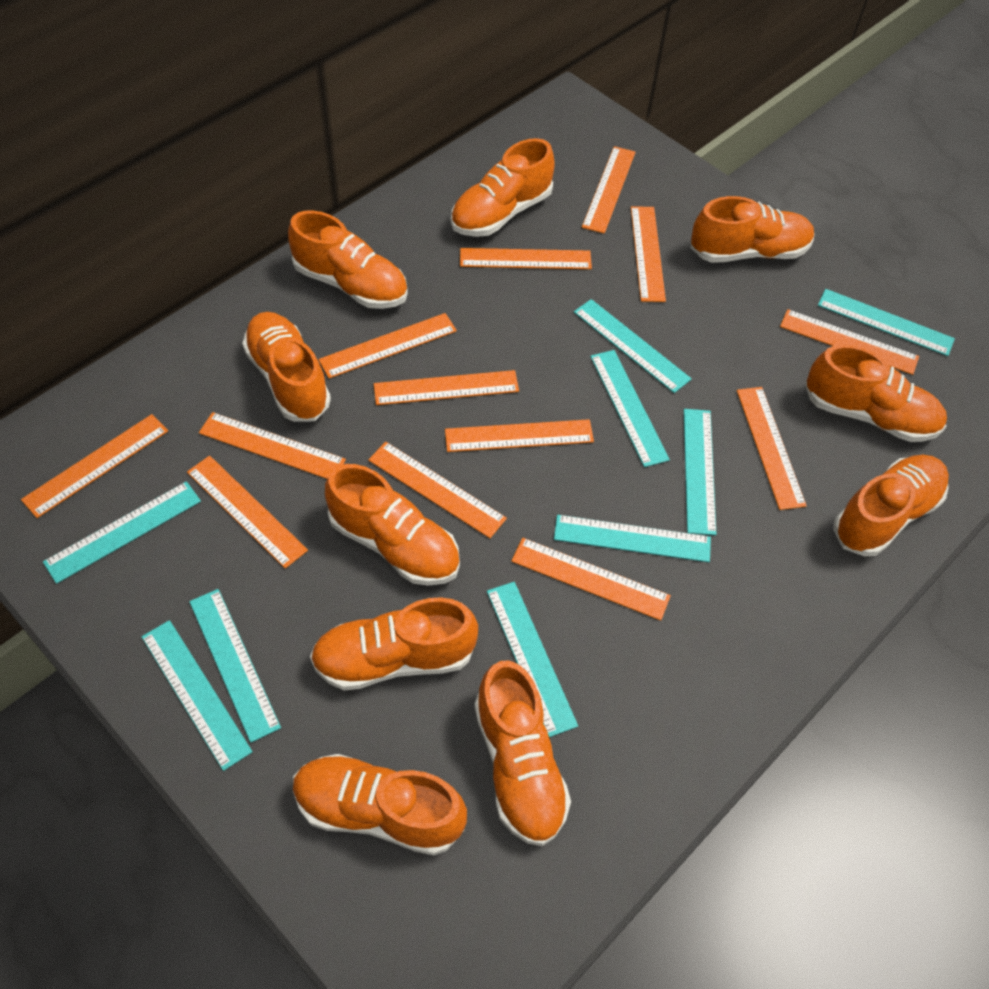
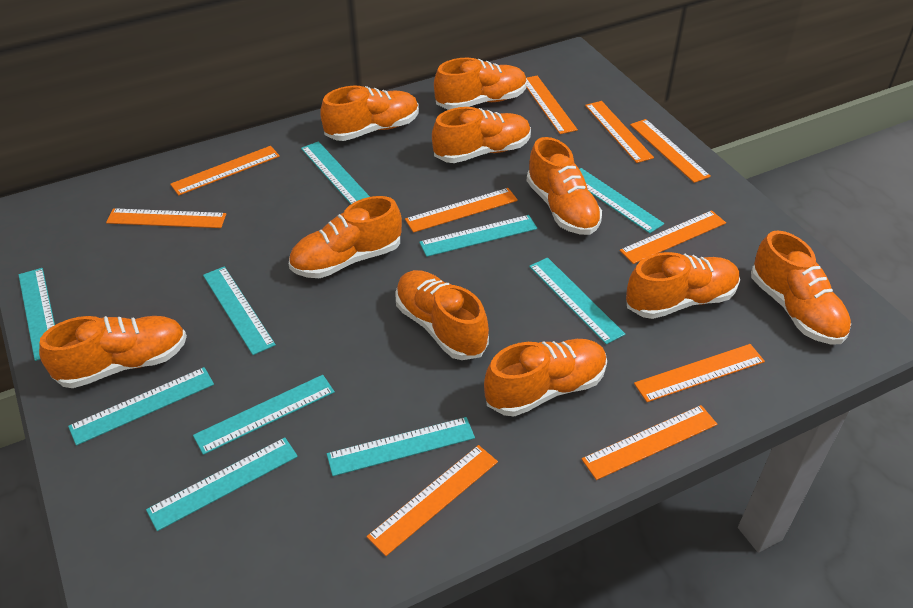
orange ruler: 13 -> 10
turquoise ruler: 9 -> 10

